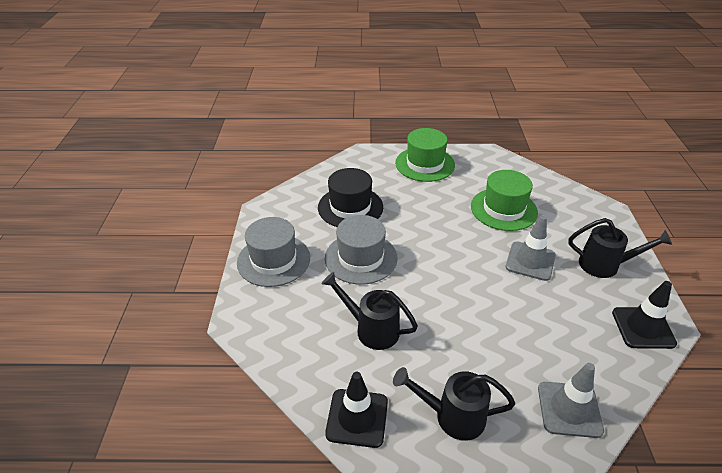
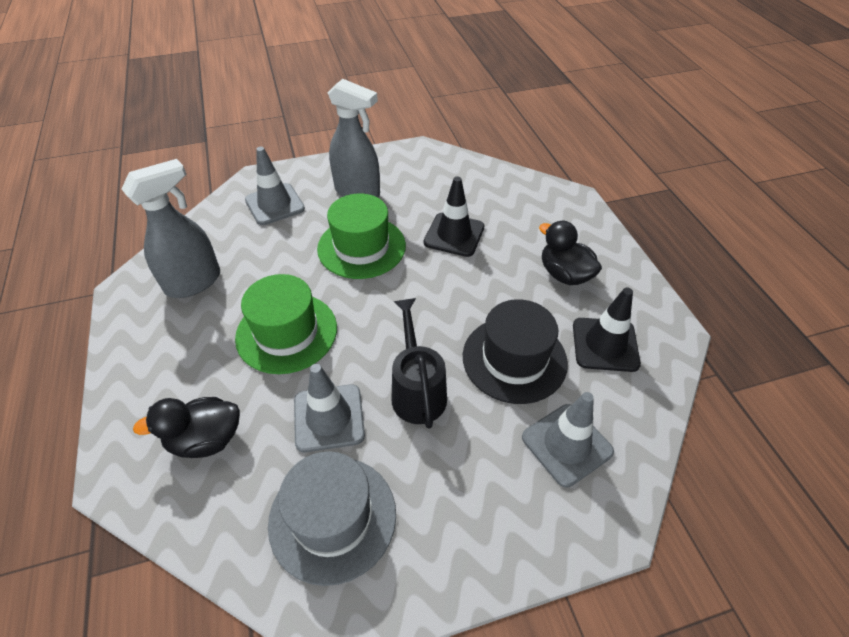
black duck: 0 -> 2
black watering can: 3 -> 1
grey hat: 2 -> 1
grey spray bottle: 0 -> 2
grey traffic cone: 2 -> 3

